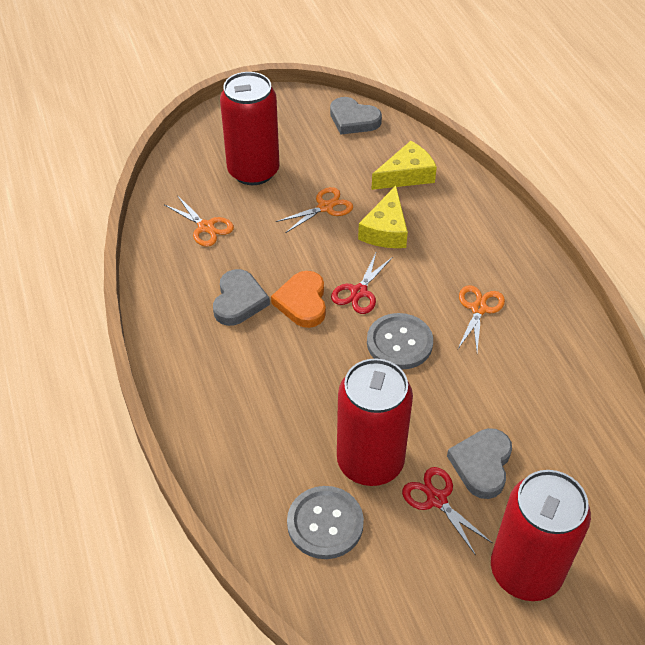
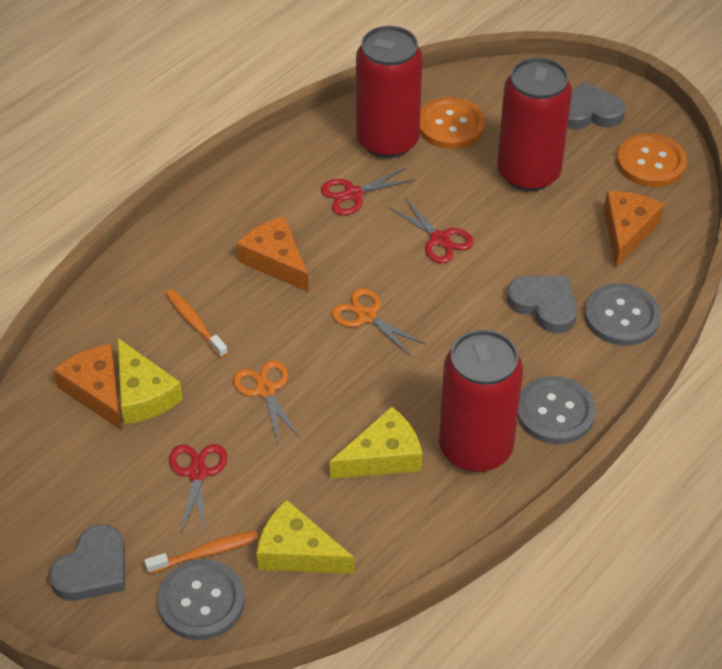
grey button: 2 -> 3
orange button: 0 -> 2
orange cheese: 0 -> 3
orange heart: 1 -> 0
orange scissors: 3 -> 2
orange toothbrush: 0 -> 2
red scissors: 2 -> 3
yellow cheese: 2 -> 3

